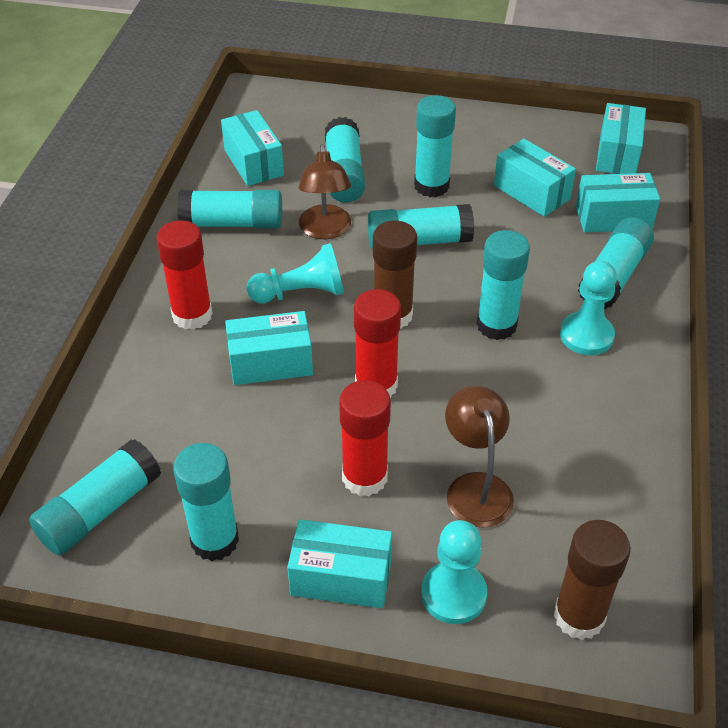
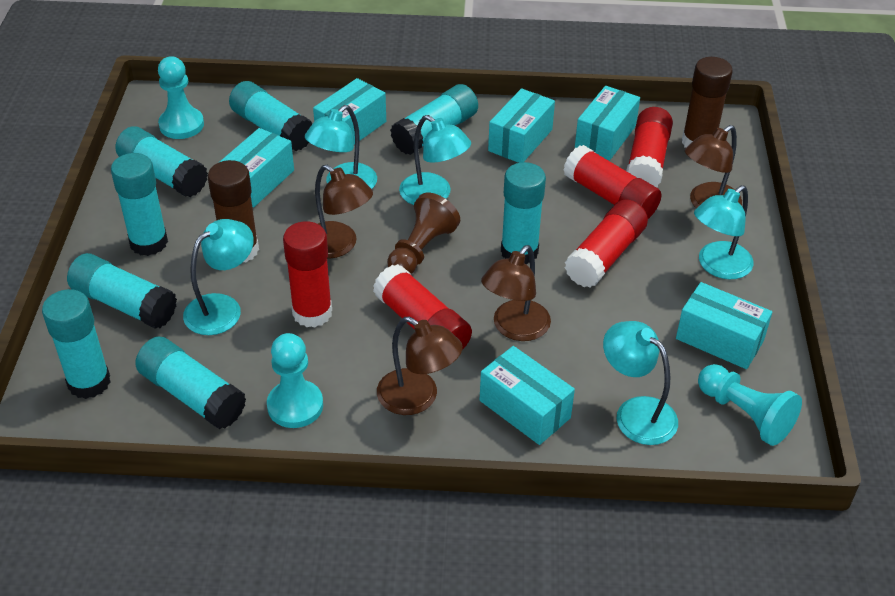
brown lamp: 2 -> 4
brown pawn: 0 -> 1
red glue stick: 3 -> 5
turquoise lamp: 0 -> 5

